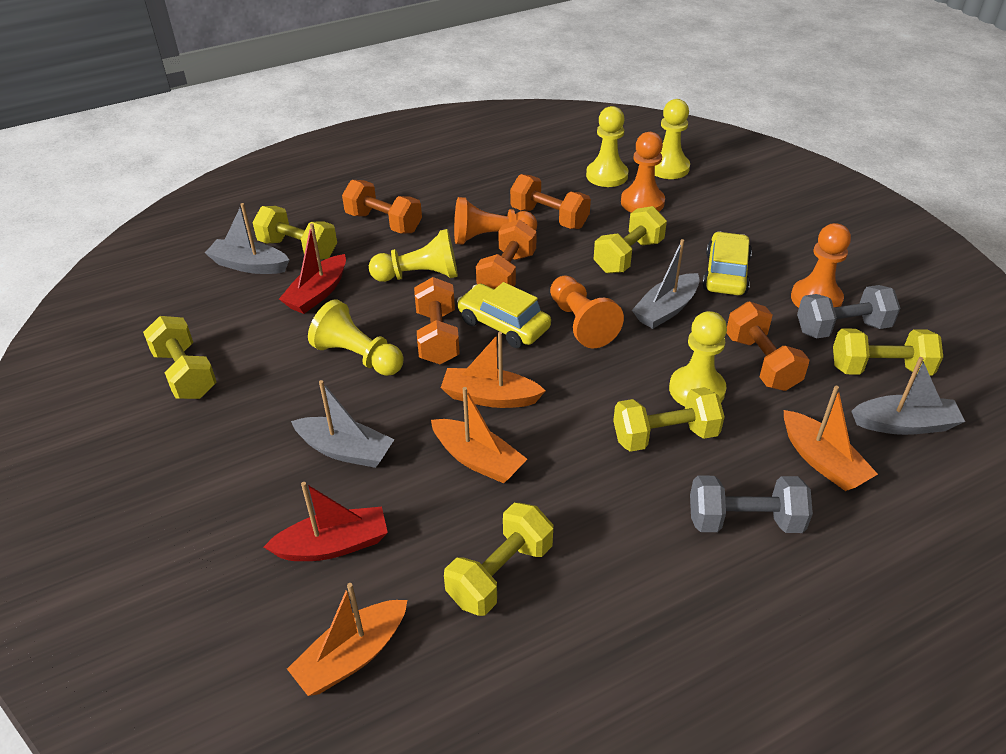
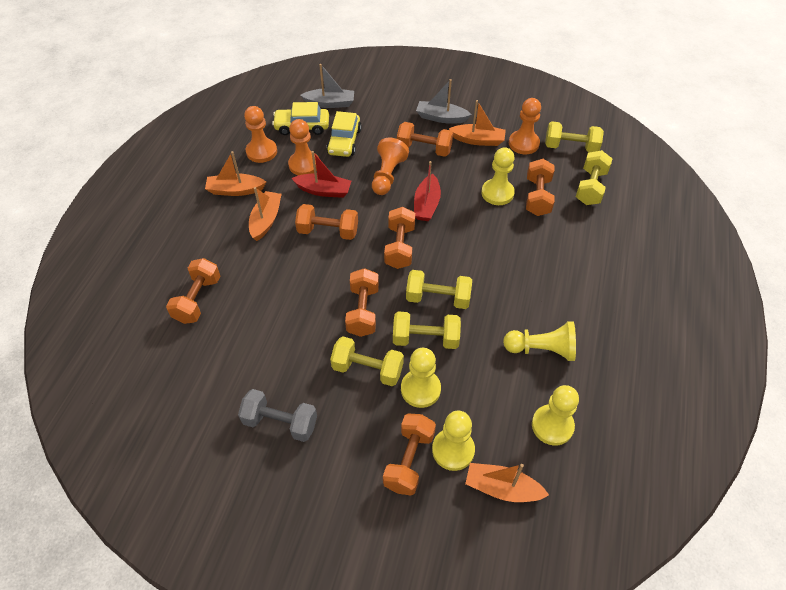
grey boat: 4 -> 2
grey dumbbell: 2 -> 1
orange dumbbell: 5 -> 7
yellow dumbbell: 6 -> 5

